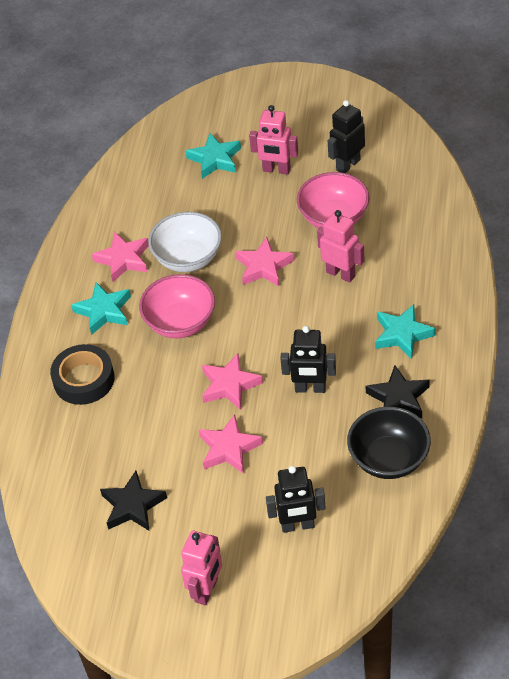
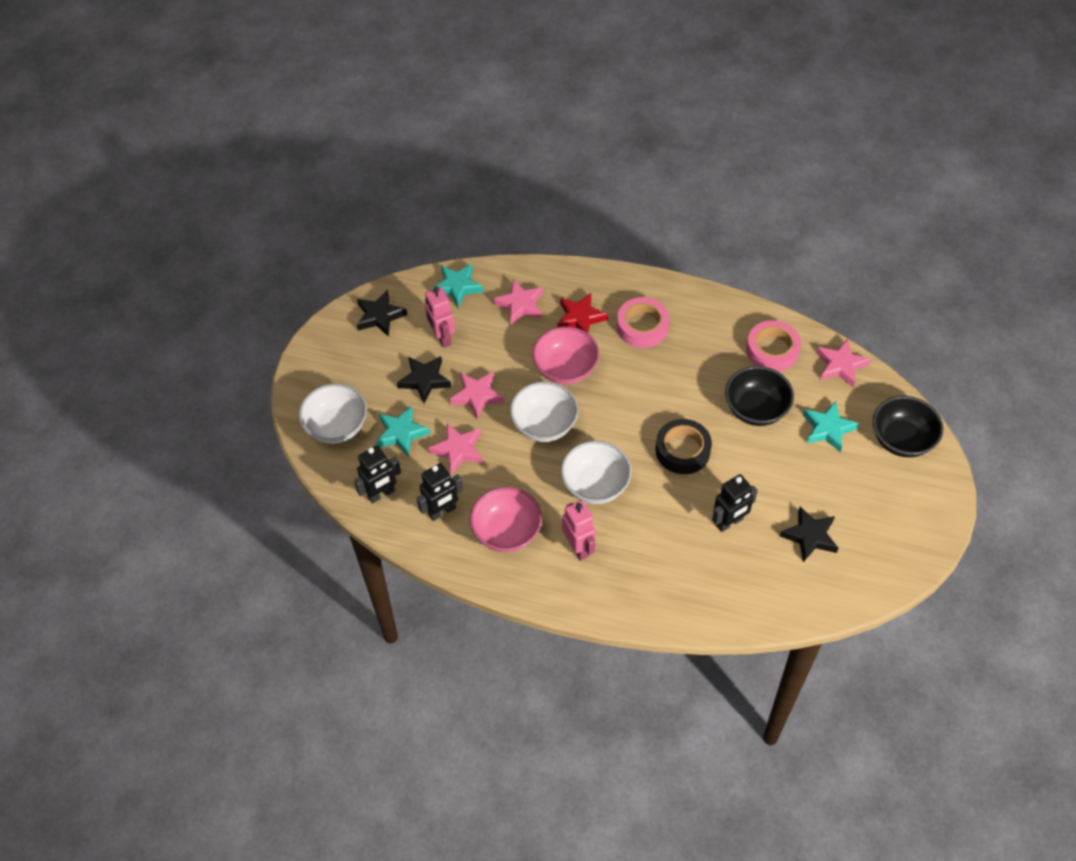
black bowl: 1 -> 2
black star: 2 -> 3
pink robot: 3 -> 2
pink tape: 0 -> 2
red star: 0 -> 1
white bowl: 1 -> 3

